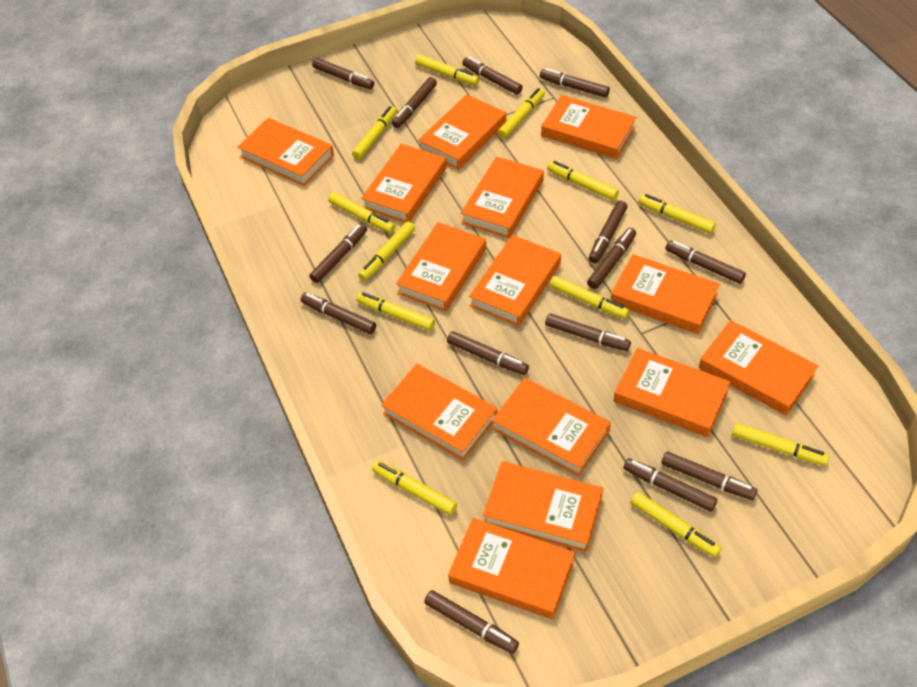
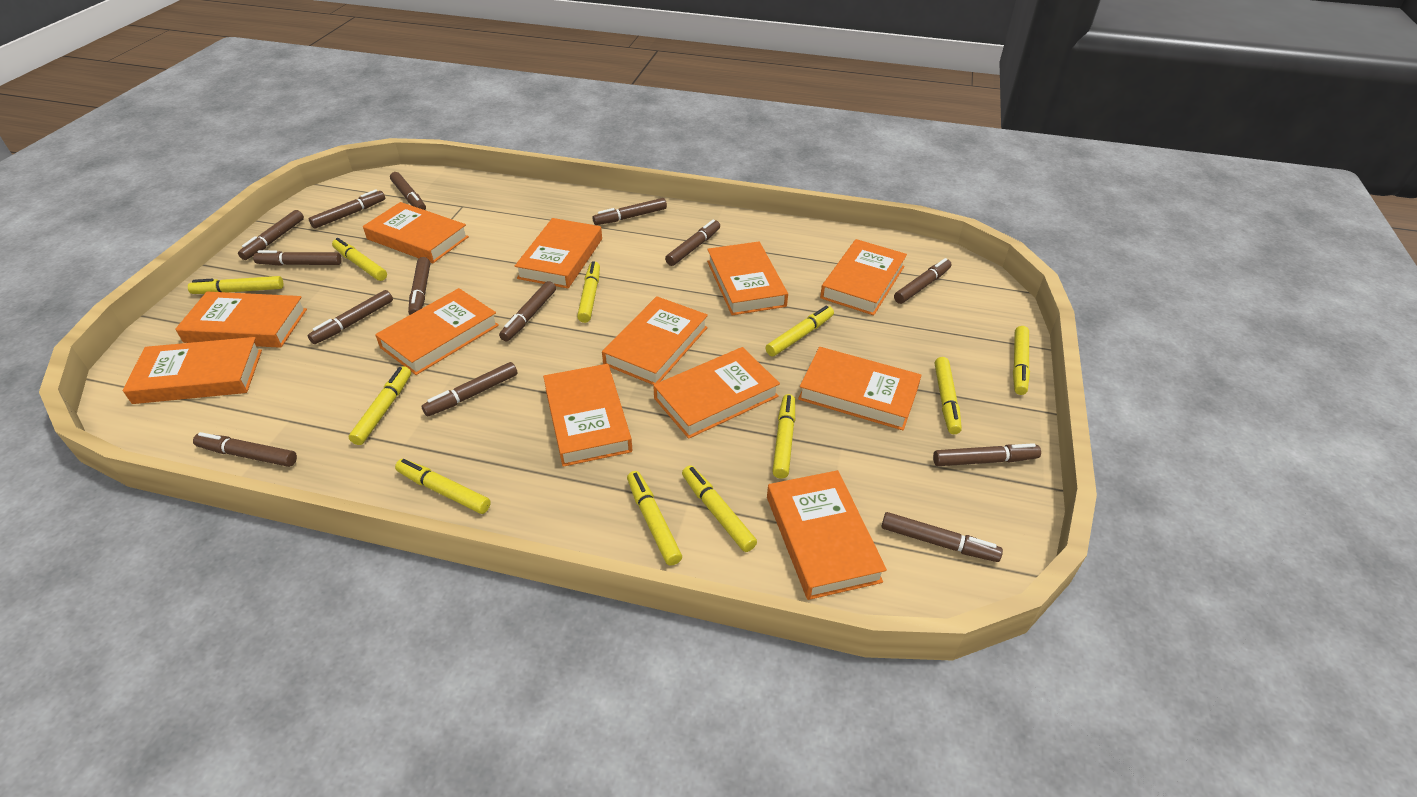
orange book: 14 -> 12
yellow marker: 12 -> 11

